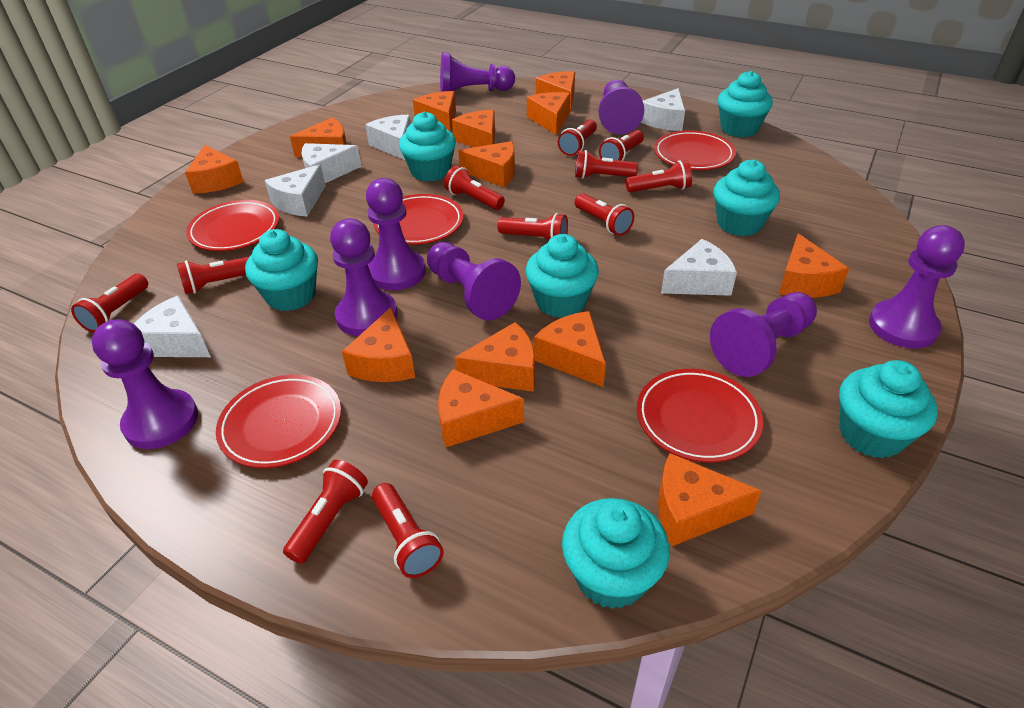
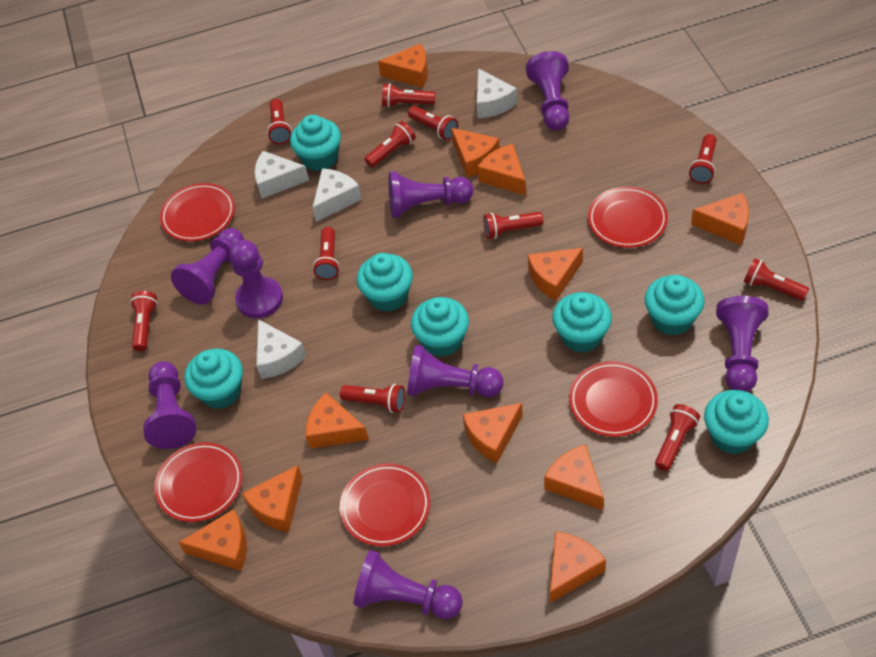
orange cheese: 13 -> 11
white cheese: 6 -> 4

